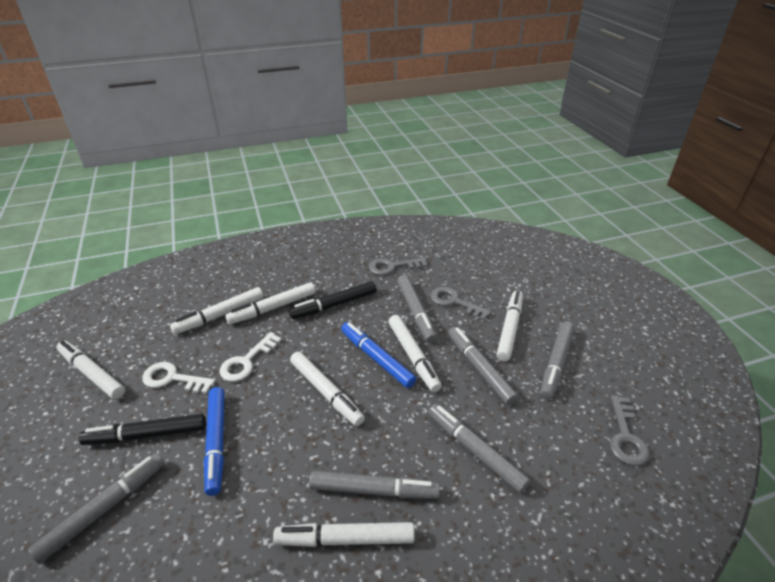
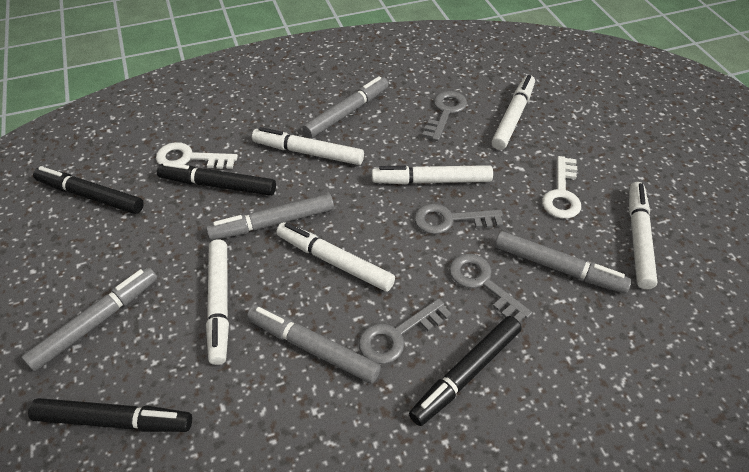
black marker: 2 -> 4
blue marker: 2 -> 0
grey key: 3 -> 4
grey marker: 6 -> 5
white marker: 7 -> 6

